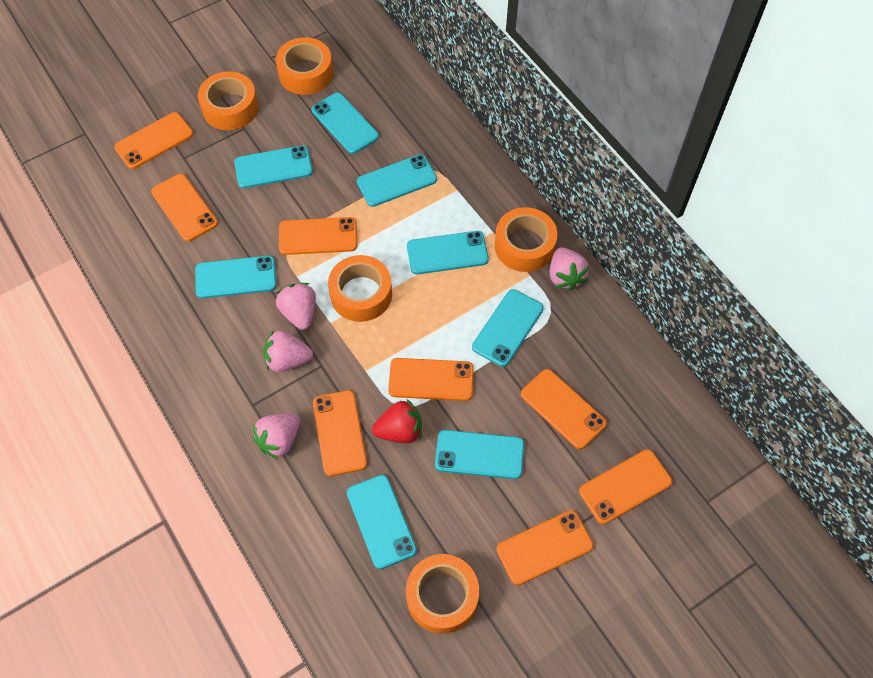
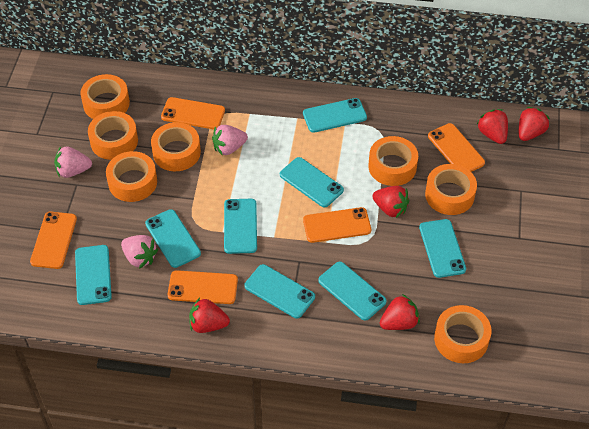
orange phone: 8 -> 5
orange tape: 5 -> 7
pink strawberry: 4 -> 3
red strawberry: 1 -> 5

